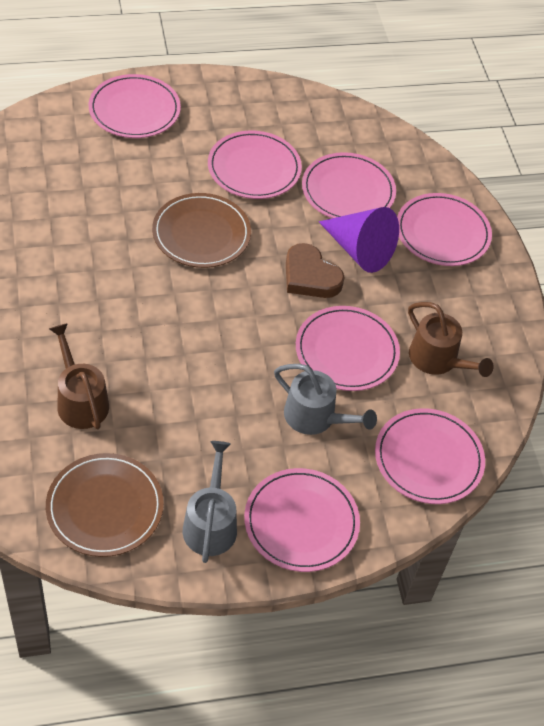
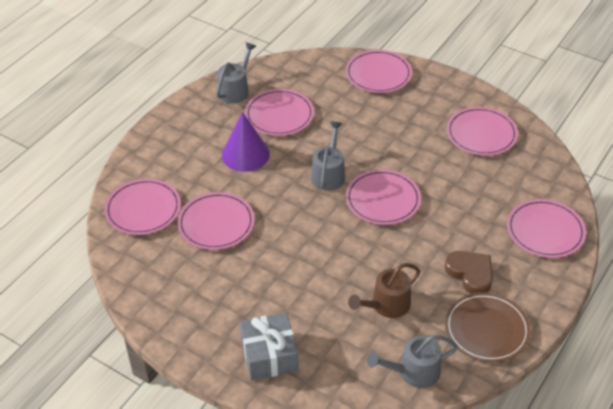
brown plate: 2 -> 1
brown watering can: 2 -> 1
grey gift: 0 -> 1
grey watering can: 2 -> 3

